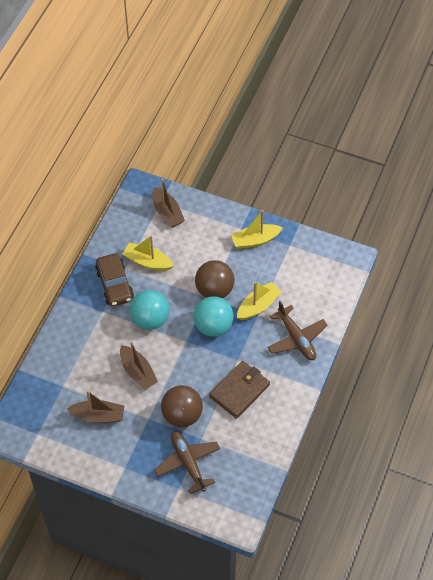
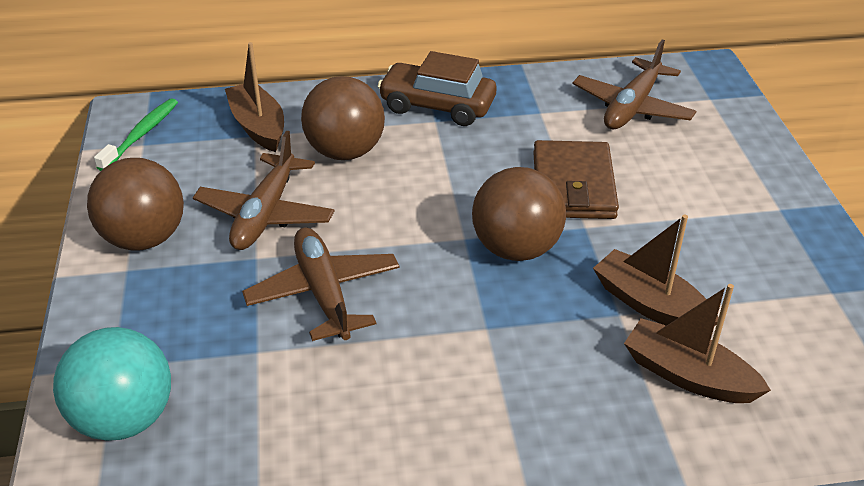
brown ball: 2 -> 3
brown plane: 2 -> 3
green toothbrush: 0 -> 1
turquoise ball: 2 -> 1
yellow boat: 3 -> 0

